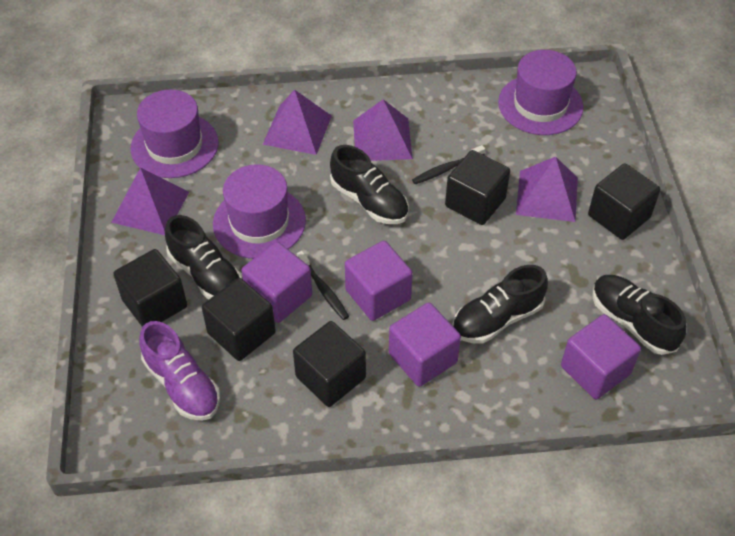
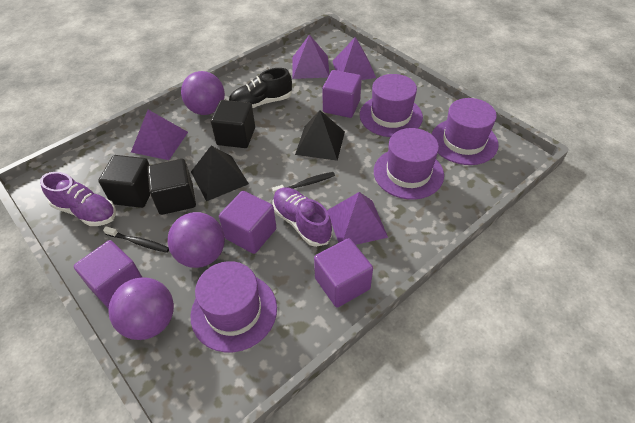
black cube: 5 -> 3
black pyramid: 0 -> 2
black shoe: 4 -> 1
purple ball: 0 -> 3
purple hat: 3 -> 4
purple shoe: 1 -> 2

